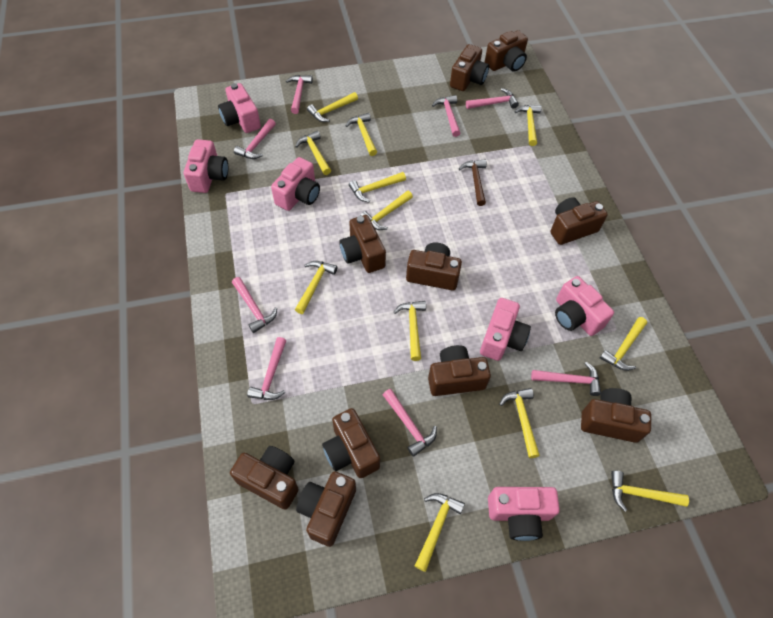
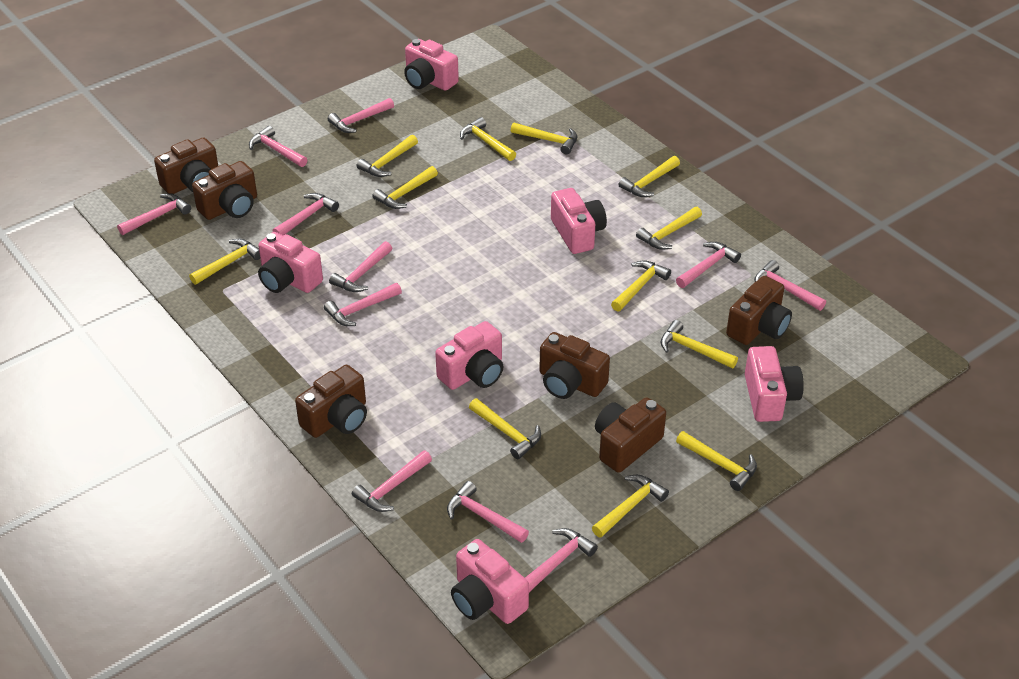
brown camera: 10 -> 6
brown hammer: 1 -> 0
pink hammer: 8 -> 11

